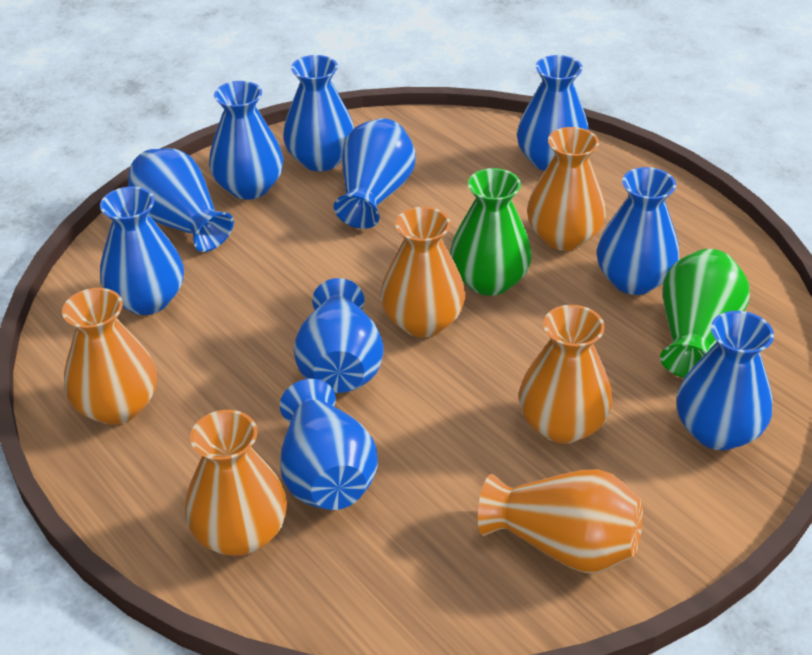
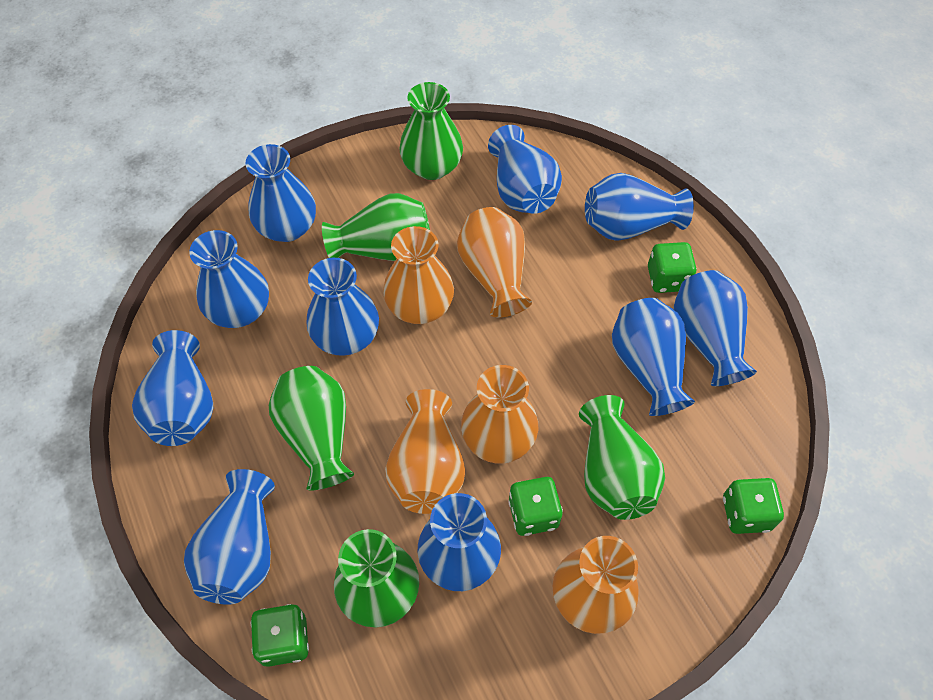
green dice: 0 -> 4
green vase: 2 -> 5
orange vase: 6 -> 5

